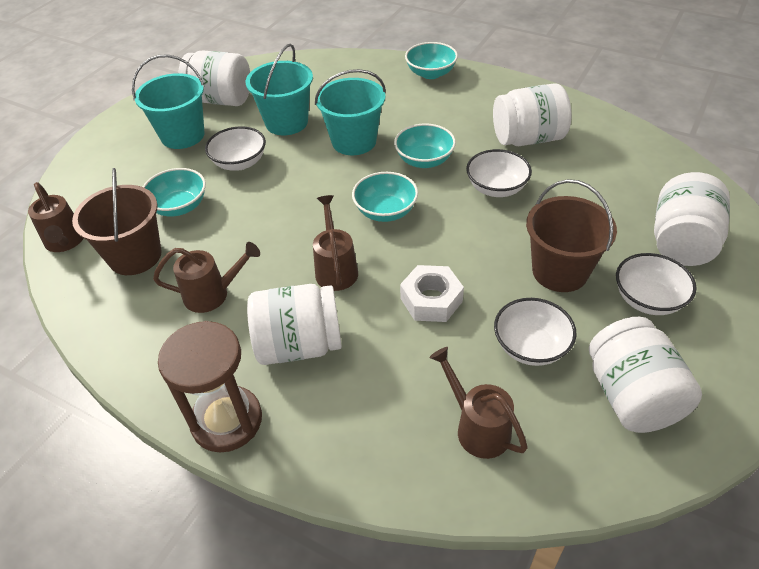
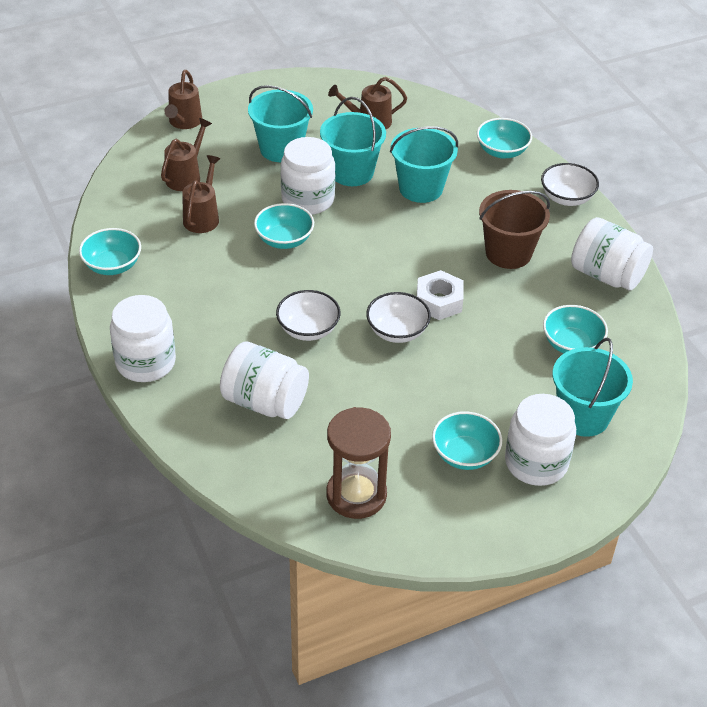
brown bucket: 2 -> 1
turquoise bowl: 4 -> 5
turquoise bucket: 3 -> 4
white bowl: 4 -> 3

